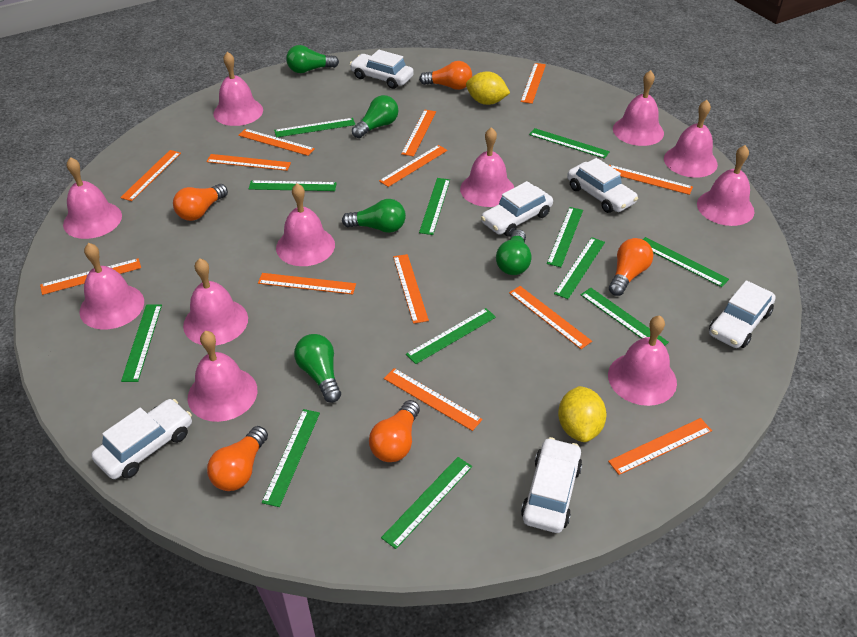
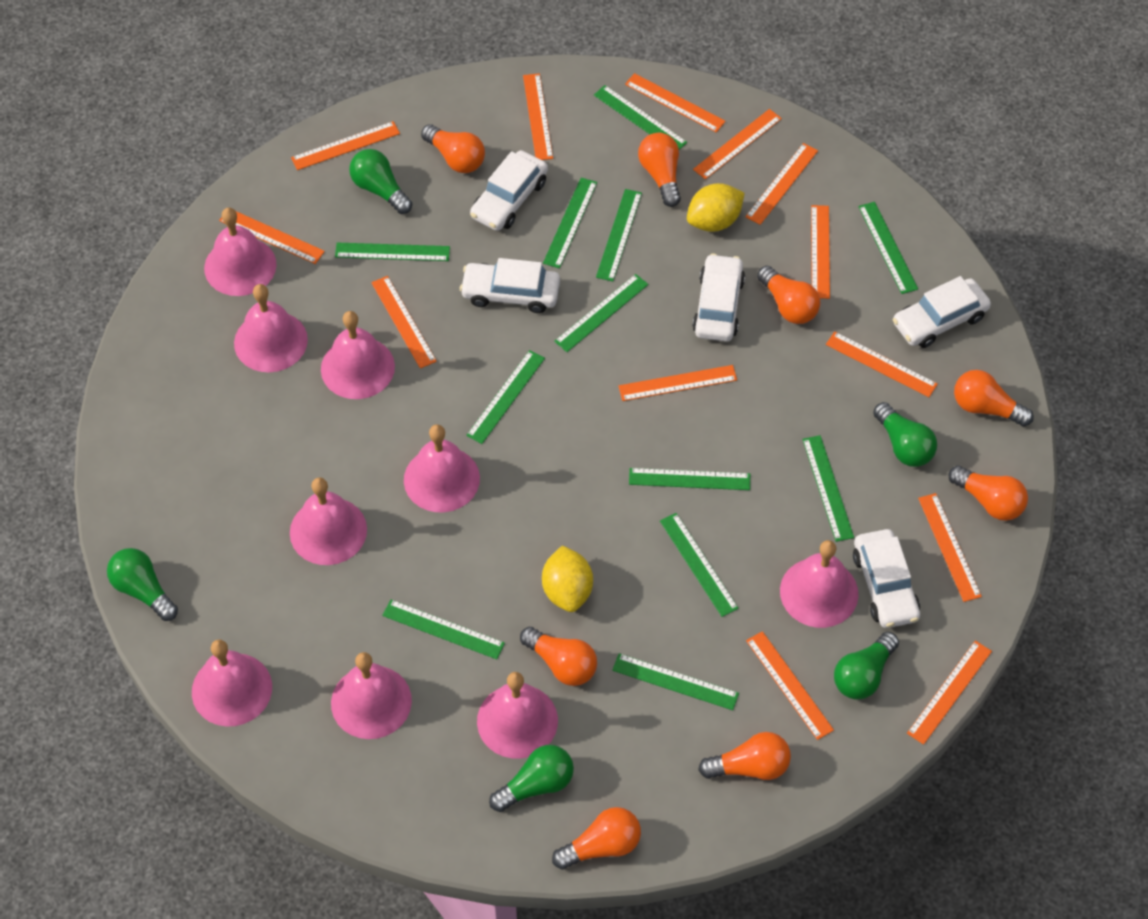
orange light bulb: 5 -> 8
pink bell: 11 -> 9
white car: 6 -> 5

